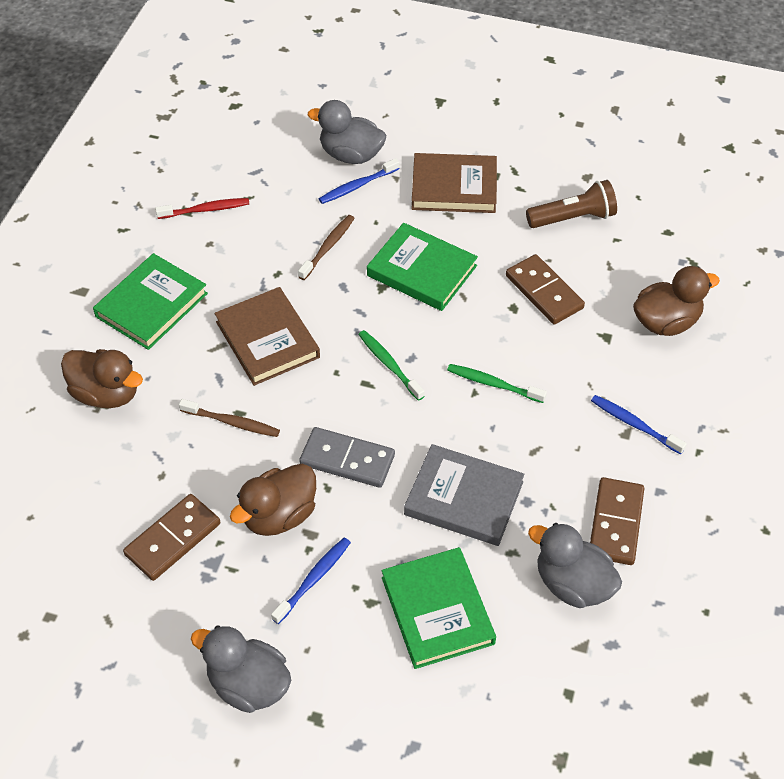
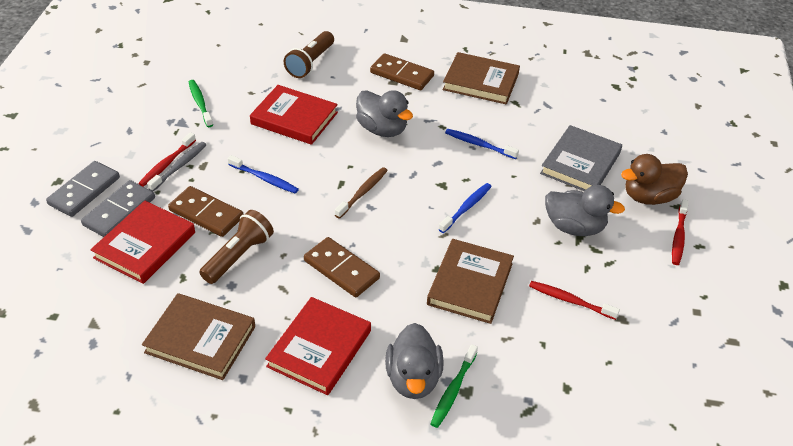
brown book: 2 -> 3
brown duck: 3 -> 1
brown flashlight: 1 -> 2
brown toothbrush: 2 -> 1
green book: 3 -> 0
grey domino: 1 -> 2
grey toothbrush: 0 -> 1
red book: 0 -> 3
red toothbrush: 1 -> 3

